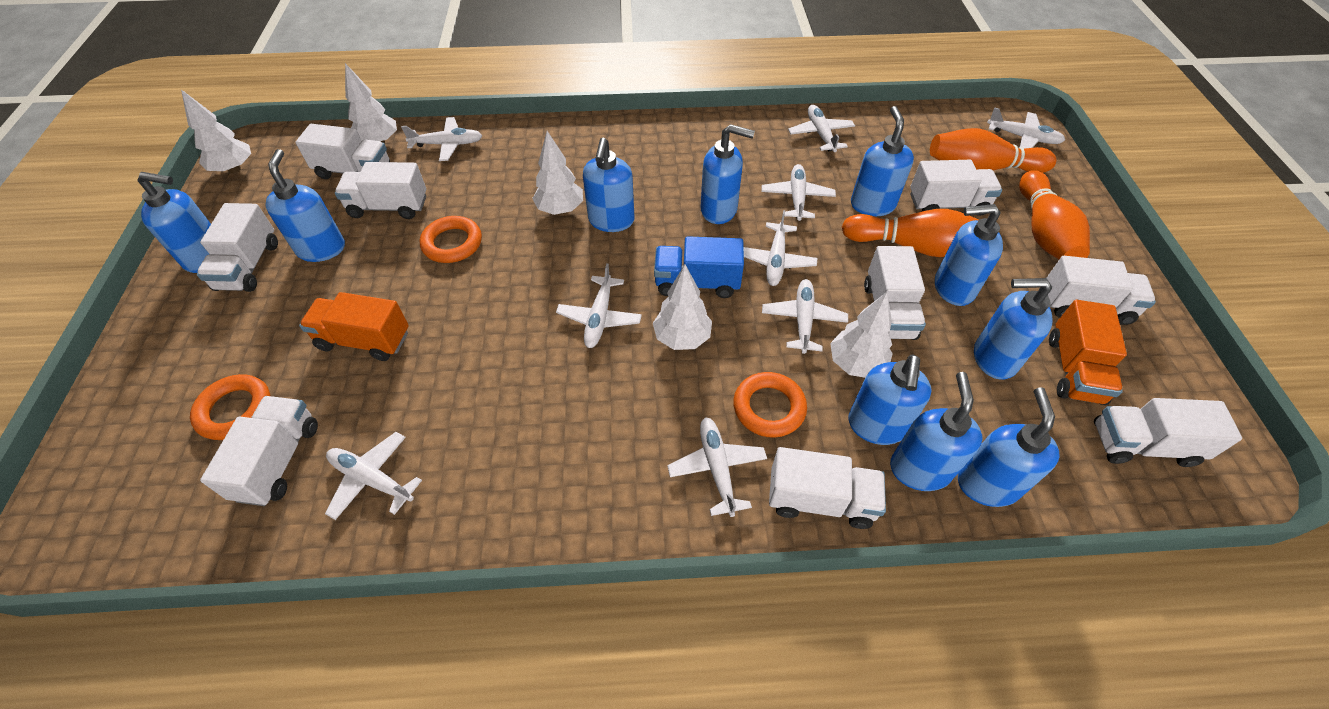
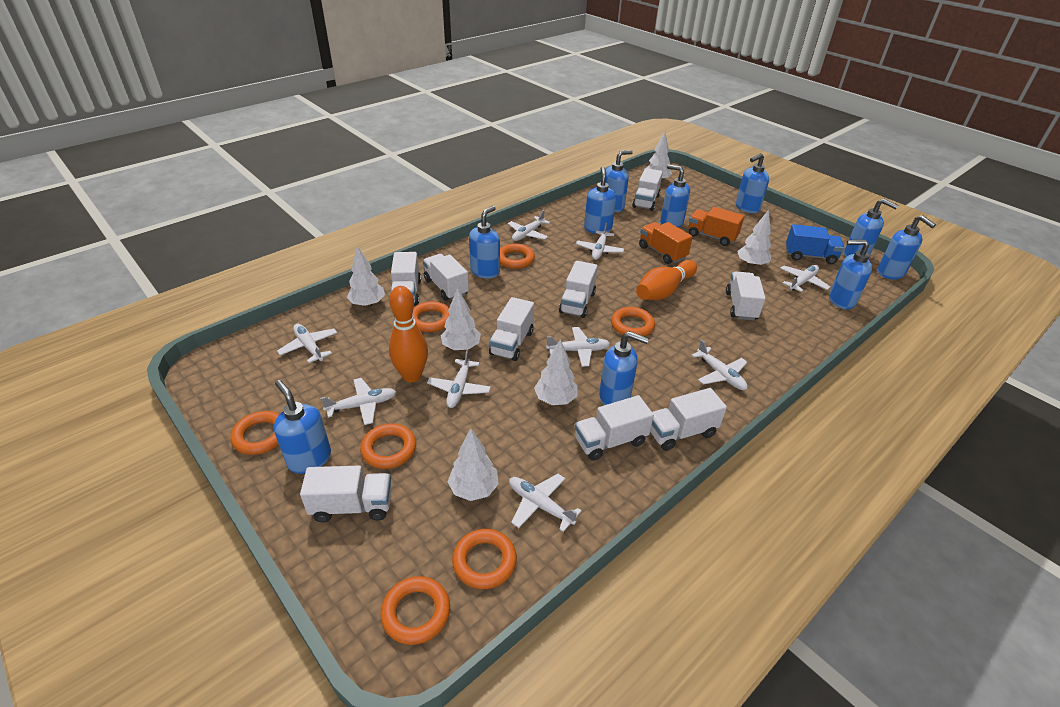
orange bowling pin: 3 -> 2
orange ring: 3 -> 7
white tree: 5 -> 6

